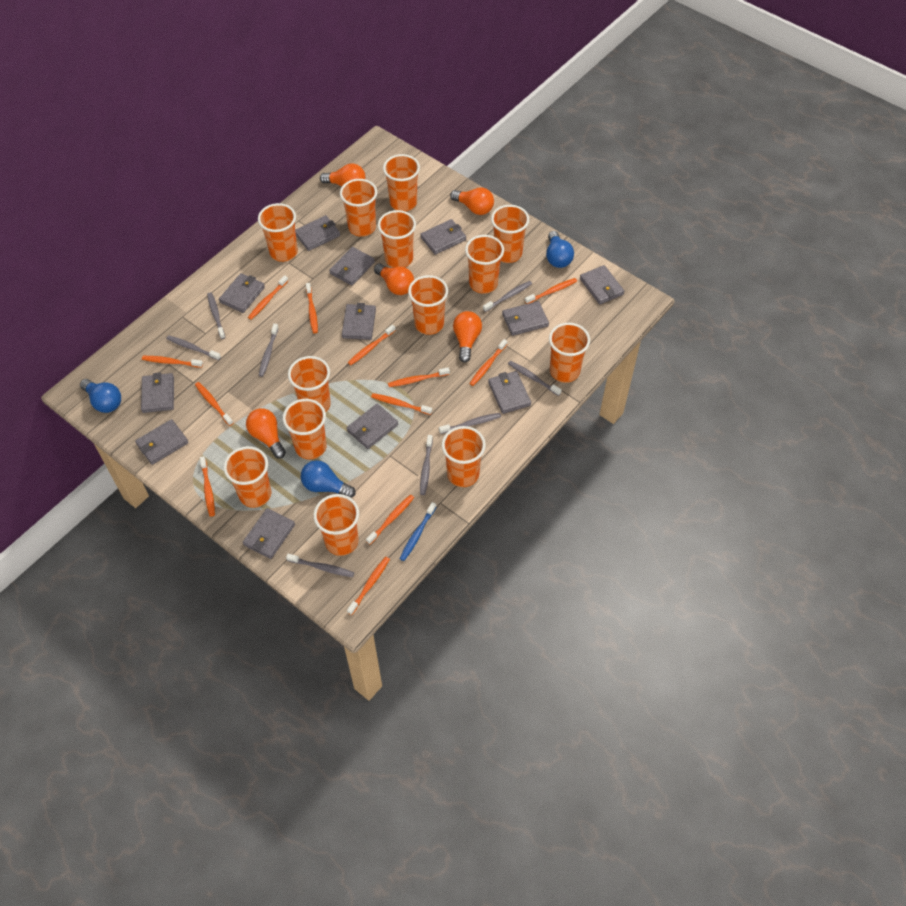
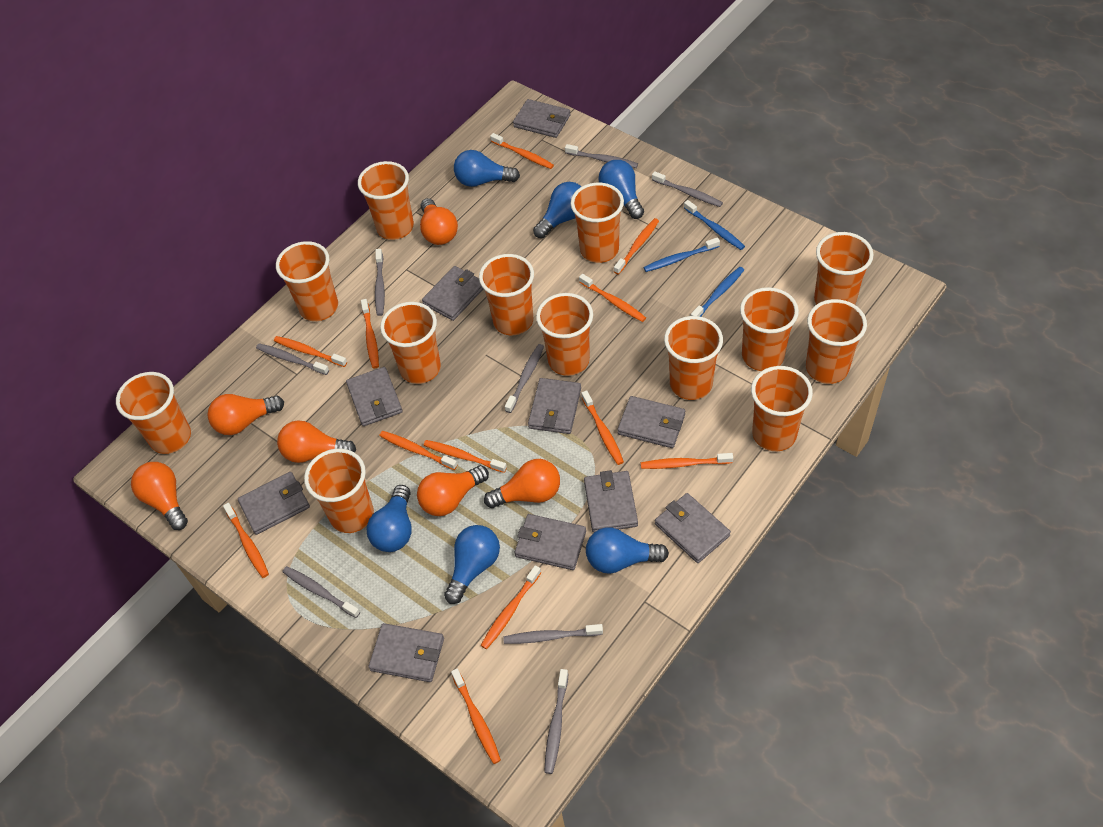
blue light bulb: 3 -> 6
blue toothbrush: 1 -> 3
grey wallet: 12 -> 10
orange light bulb: 5 -> 6

